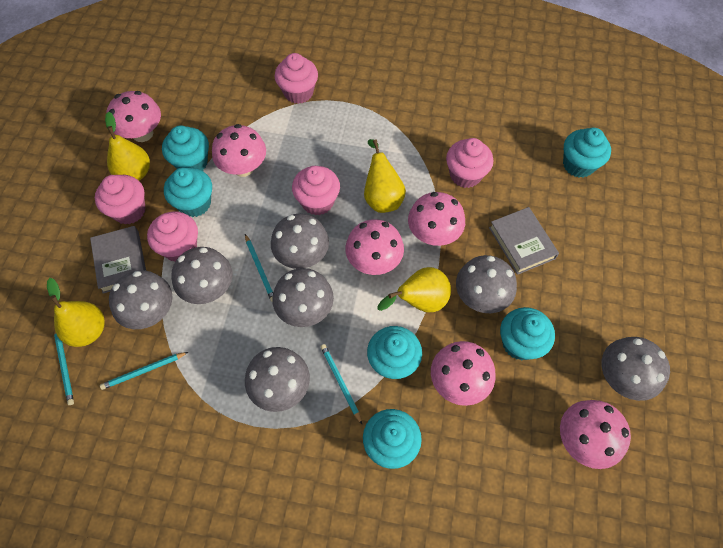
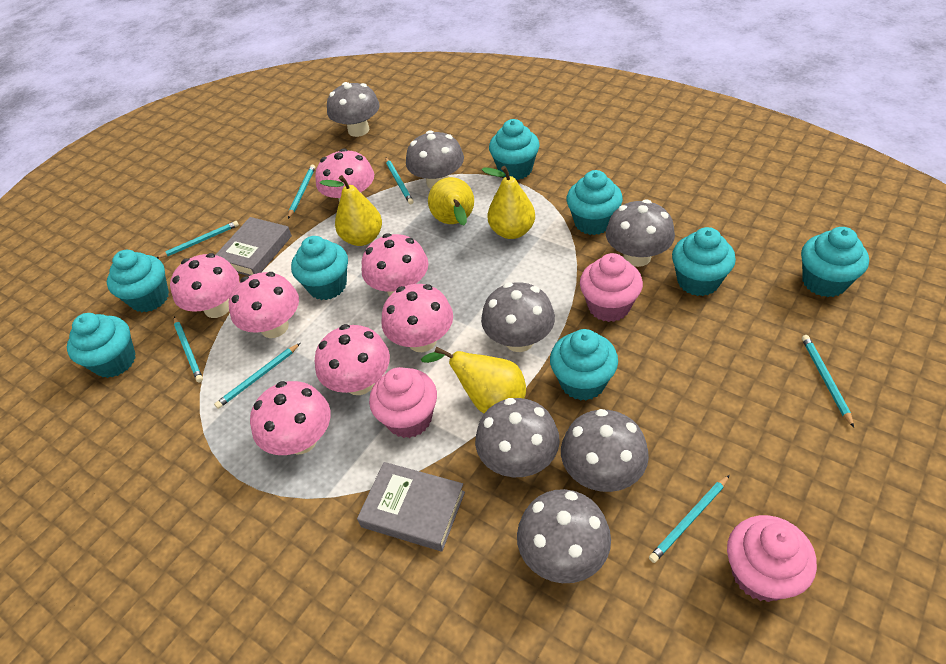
pink cupcake: 5 -> 3
pink mushroom: 6 -> 7
turquoise cupcake: 6 -> 8
turquoise pencil: 4 -> 7

